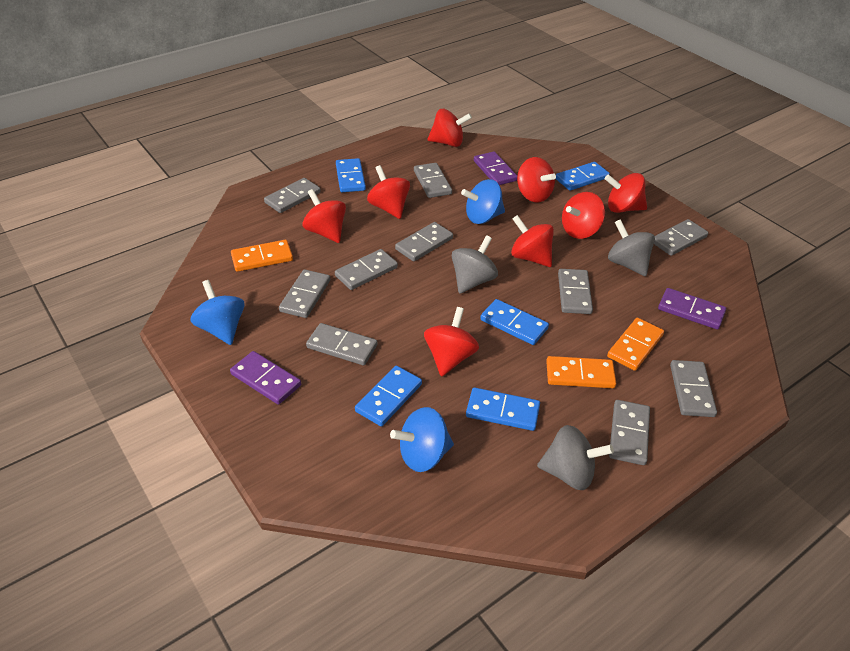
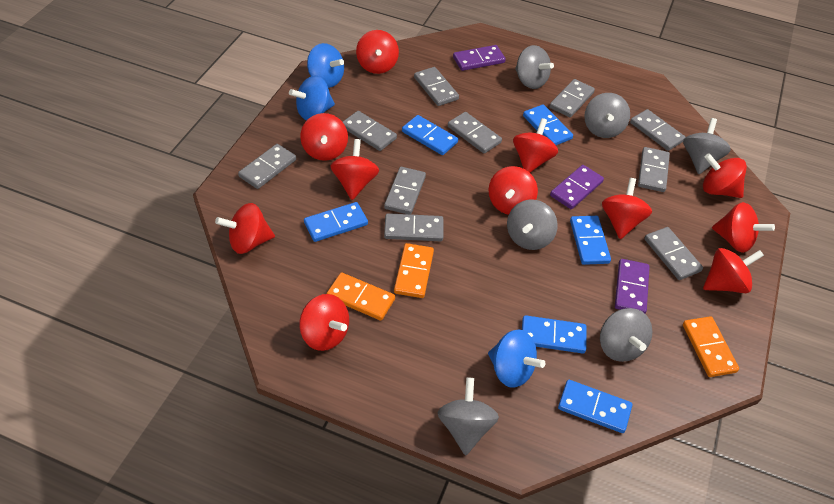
blue domino: 5 -> 6
grey spinning top: 3 -> 6
red spinning top: 8 -> 11

